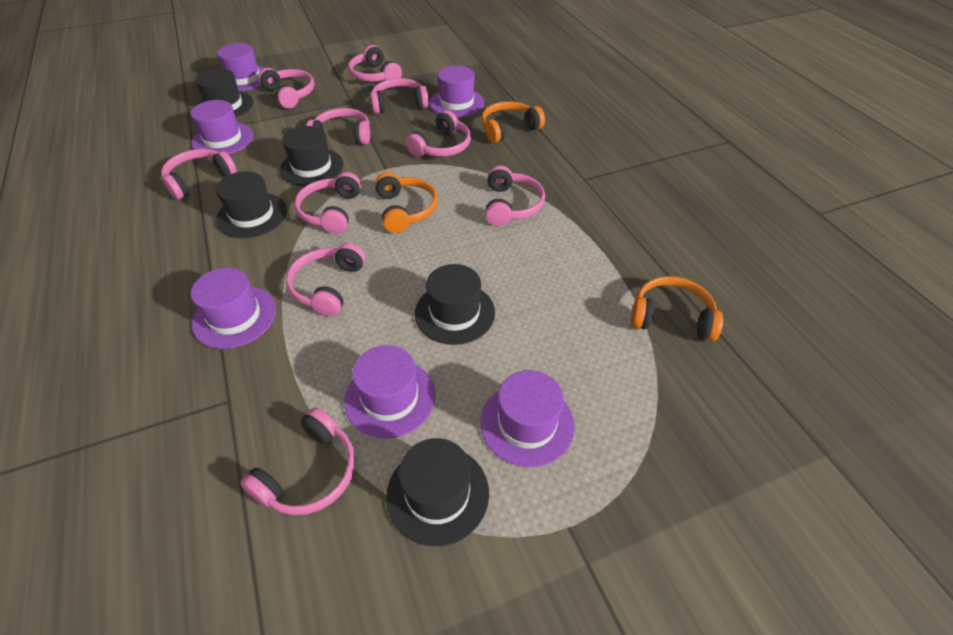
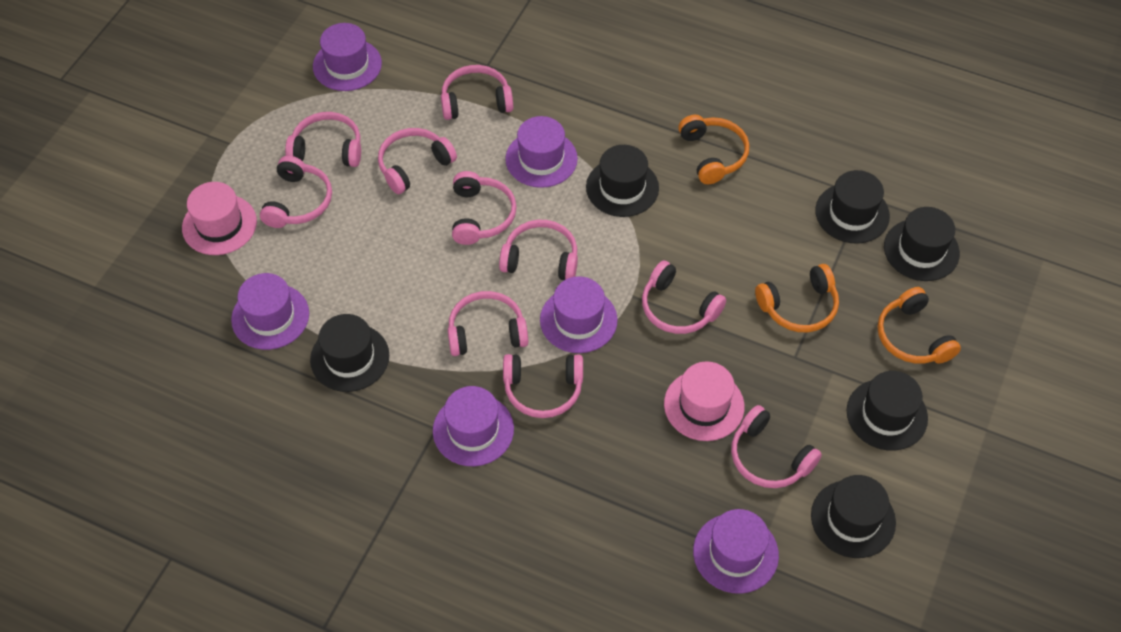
black hat: 5 -> 6
pink hat: 0 -> 2

